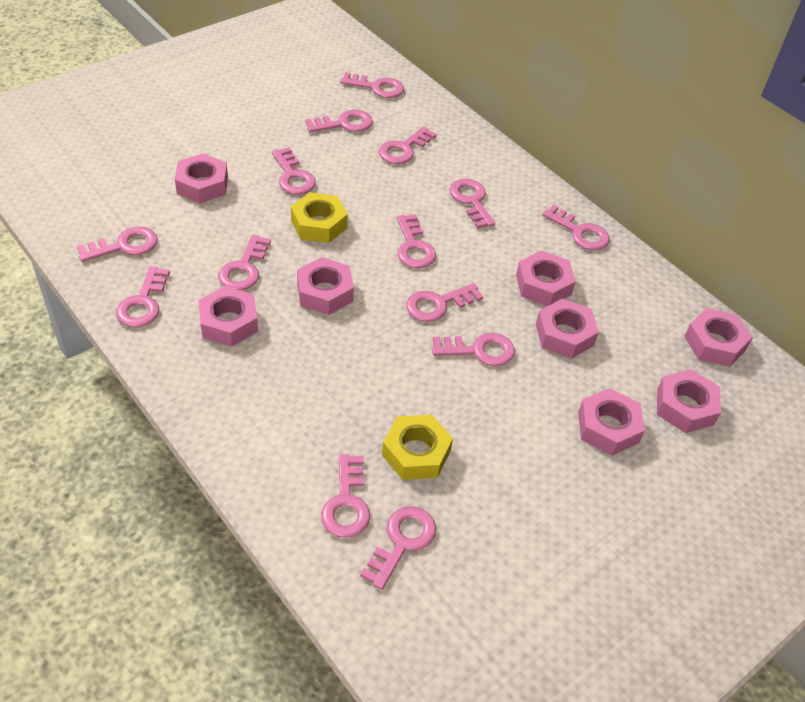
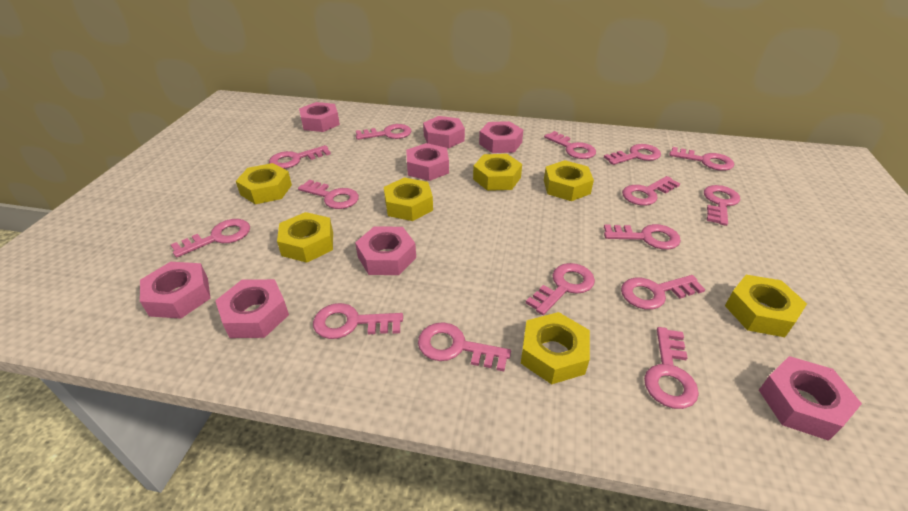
pink key: 14 -> 15
yellow nut: 2 -> 7

